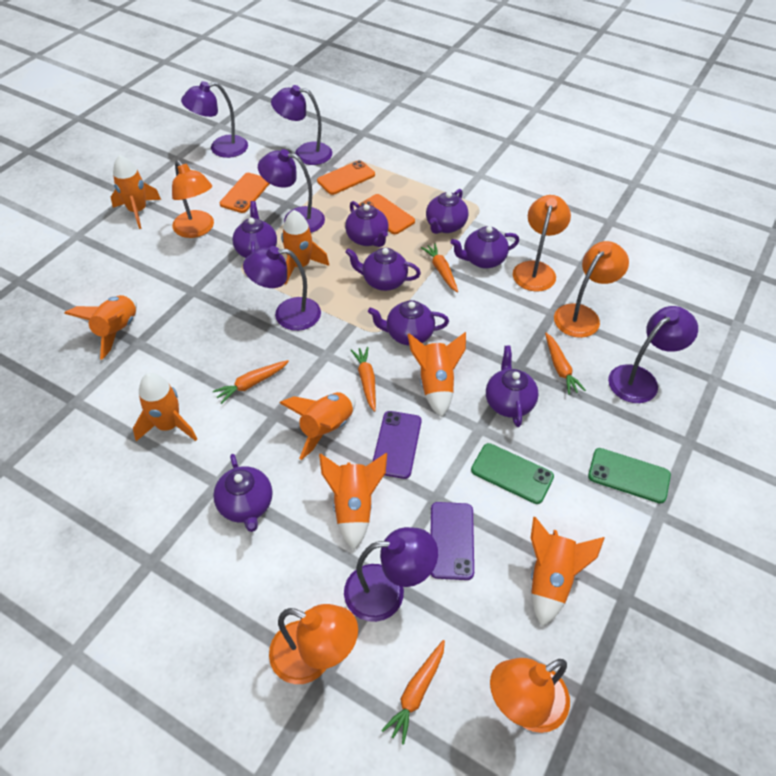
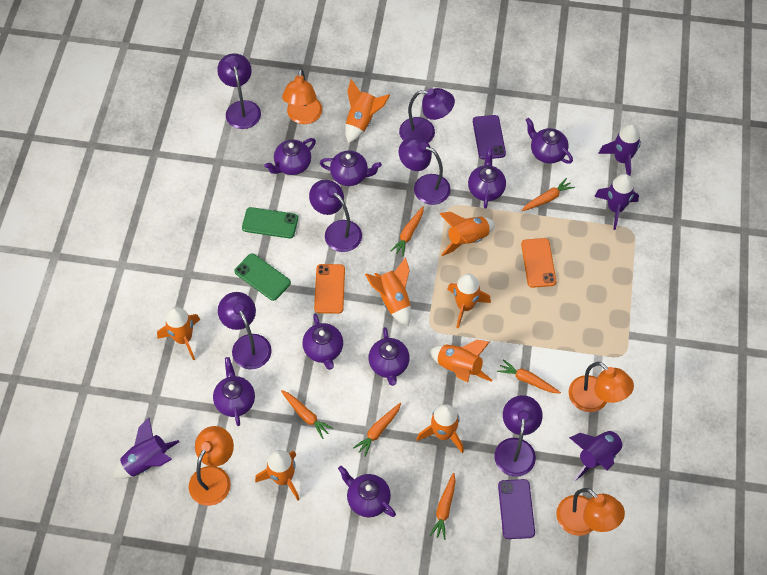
orange carrot: 5 -> 6
orange lamp: 5 -> 4
orange phone: 3 -> 2
purple rocket: 0 -> 4

